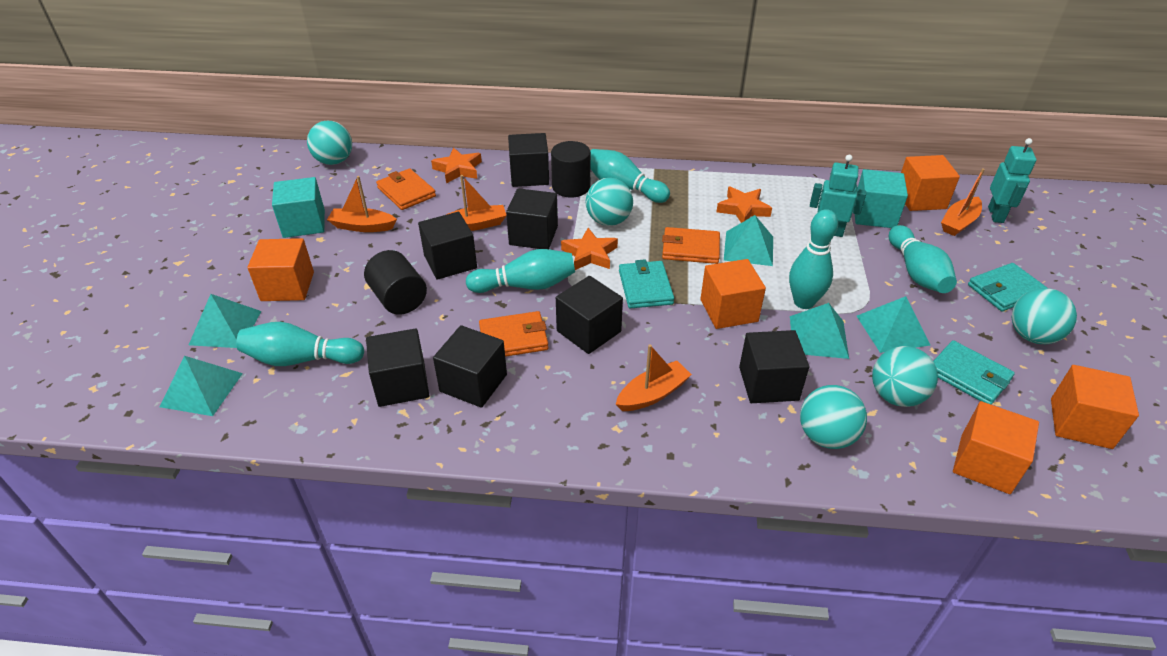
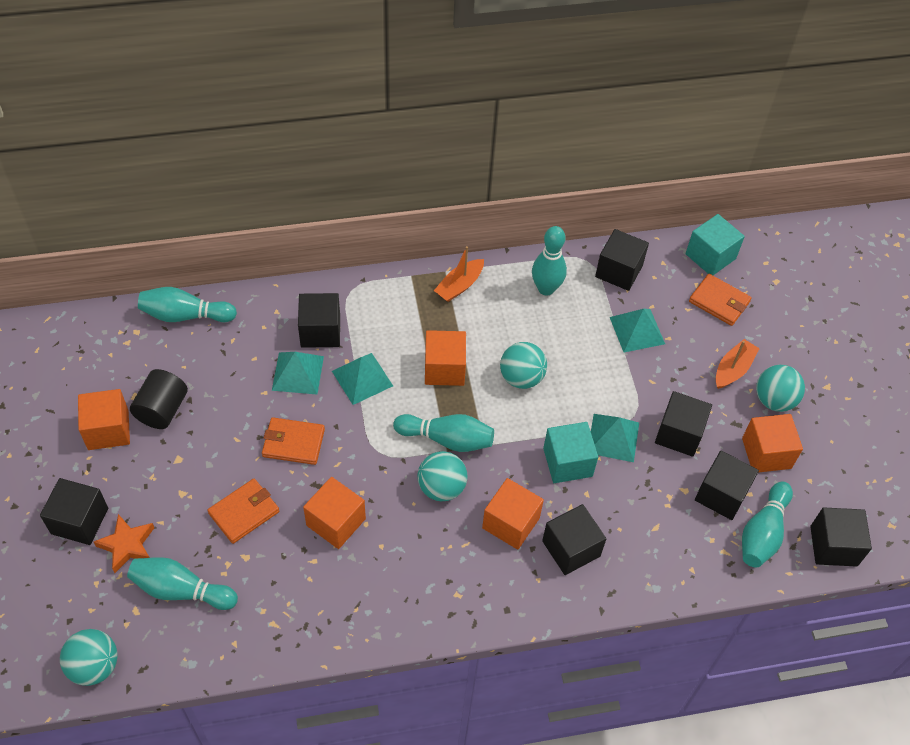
black cylinder: 2 -> 1
orange boat: 4 -> 2
orange star: 3 -> 1
turquoise ball: 5 -> 4
turquoise pyramid: 5 -> 4
turquoise robot: 2 -> 0
turquoise wallet: 3 -> 0

